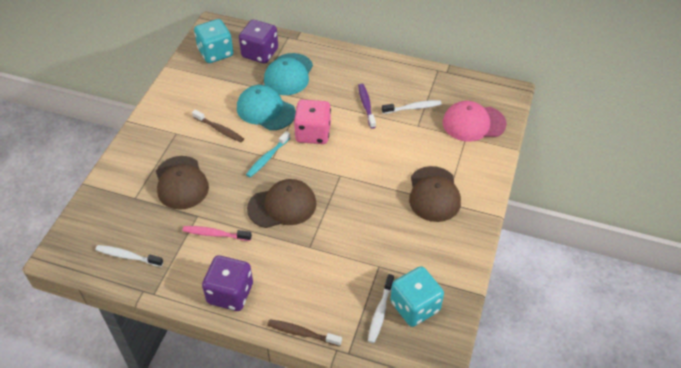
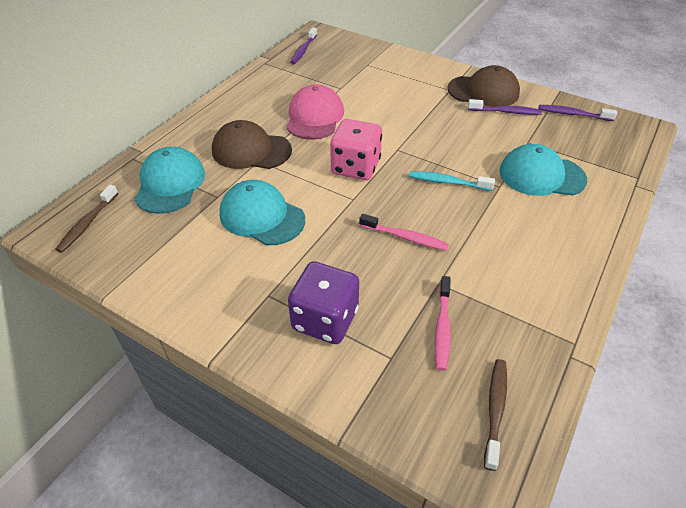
brown cap: 3 -> 2
pink toothbrush: 1 -> 2
purple dice: 2 -> 1
purple toothbrush: 1 -> 3
turquoise cap: 2 -> 3
turquoise dice: 2 -> 0
white toothbrush: 3 -> 0

